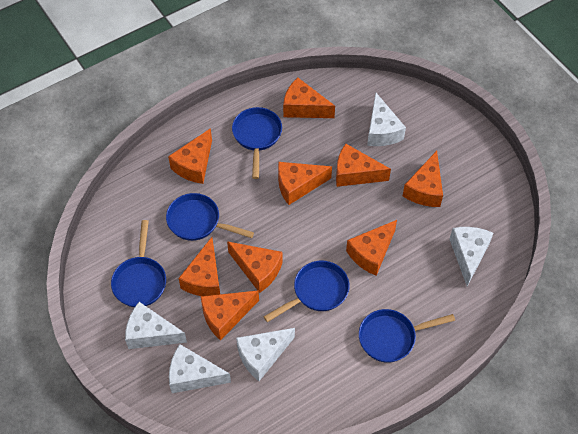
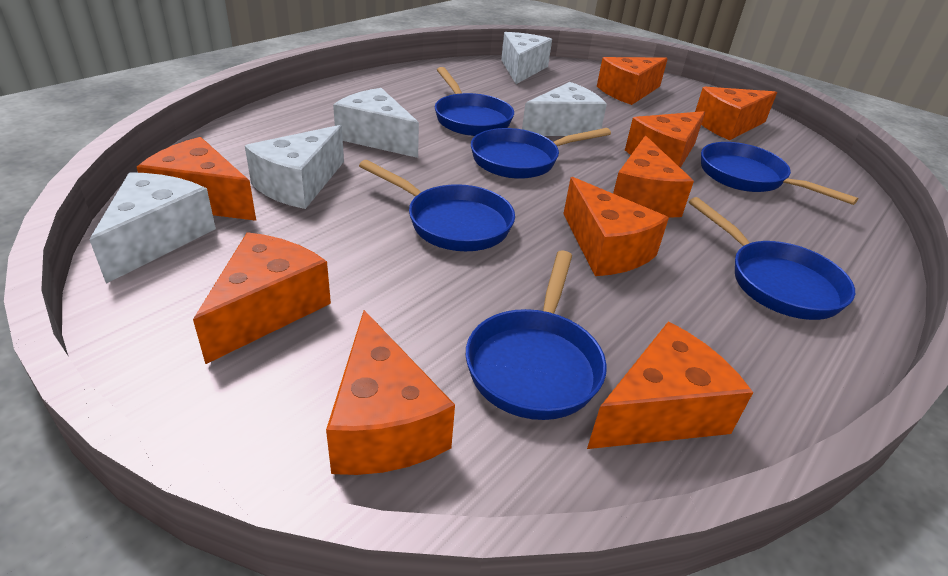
blue pan: 5 -> 6

